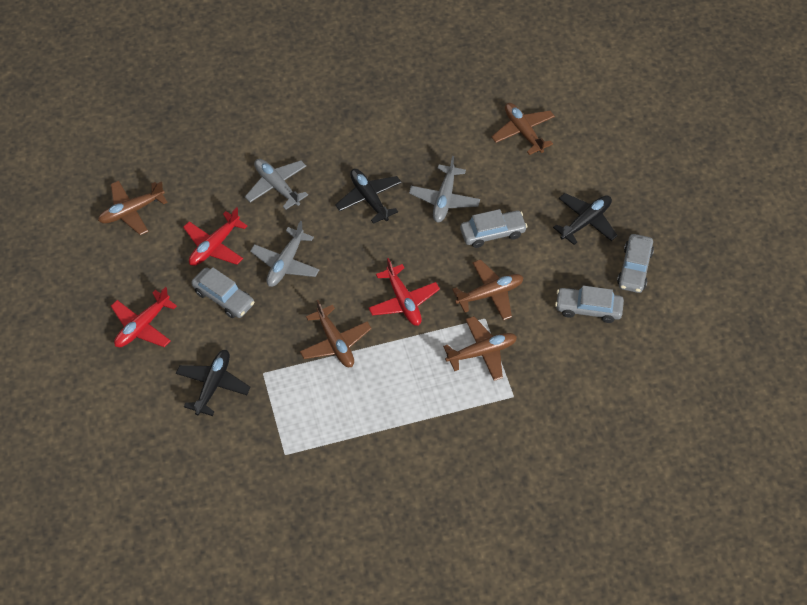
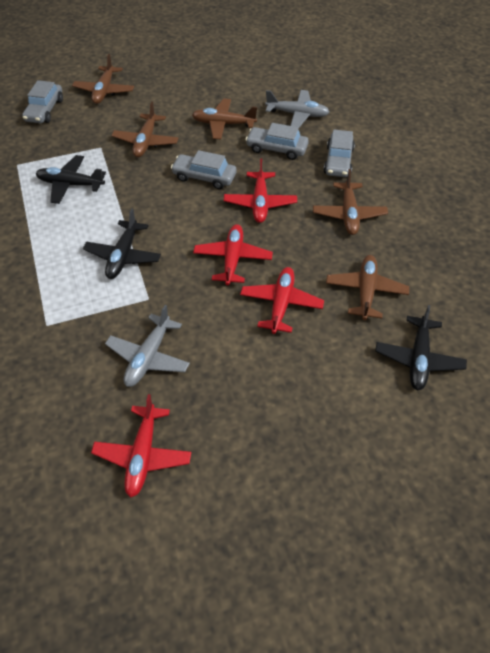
grey plane: 3 -> 2
red plane: 3 -> 4

